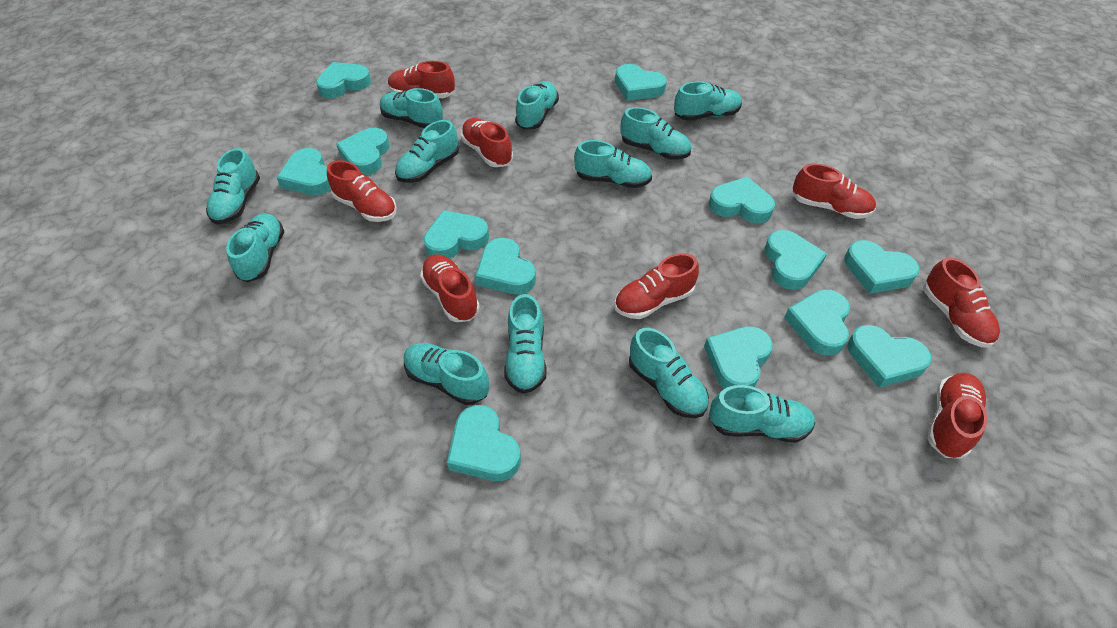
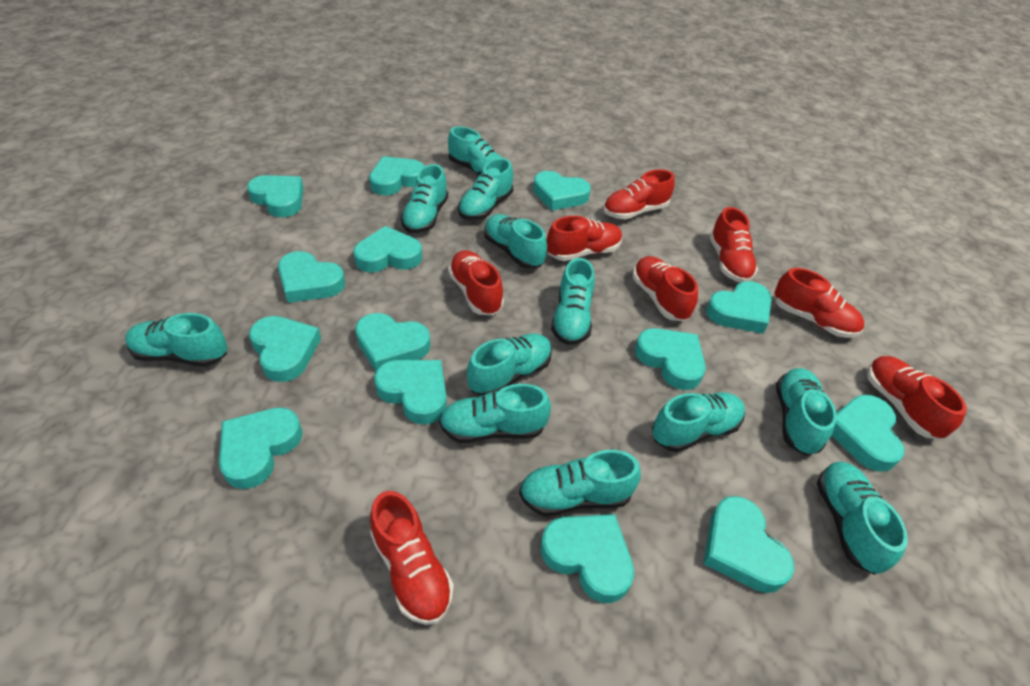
turquoise heart: 13 -> 14

